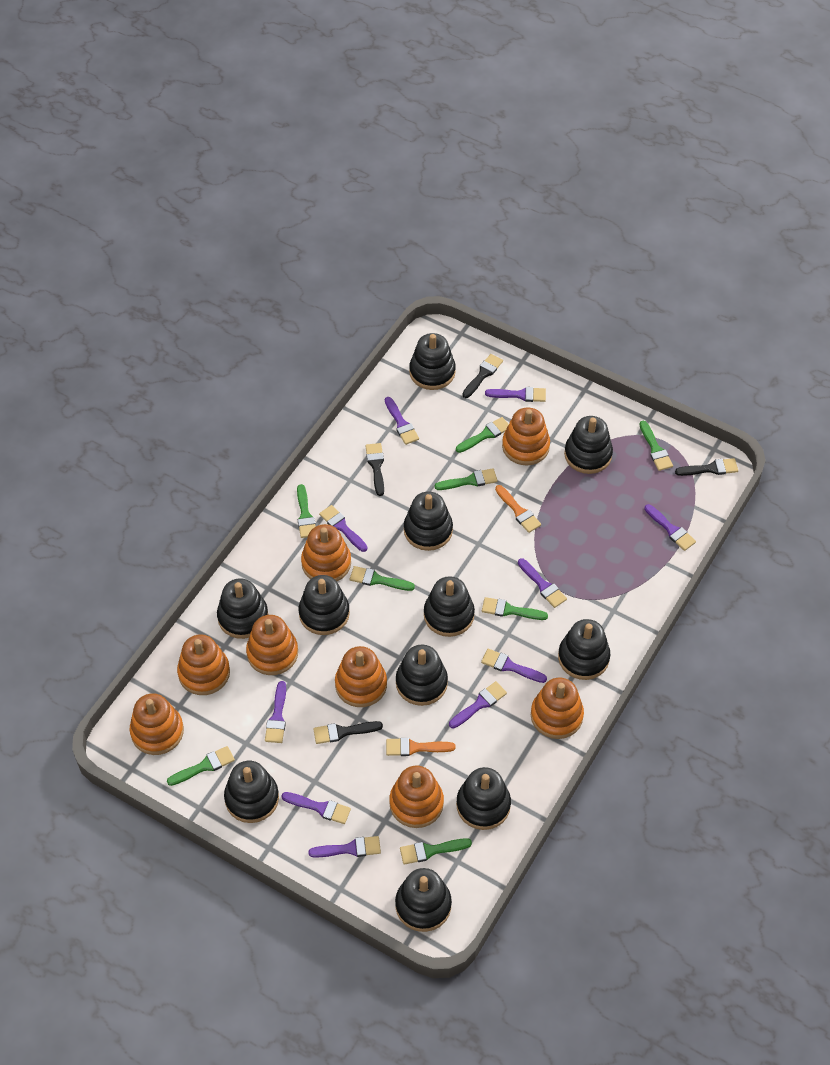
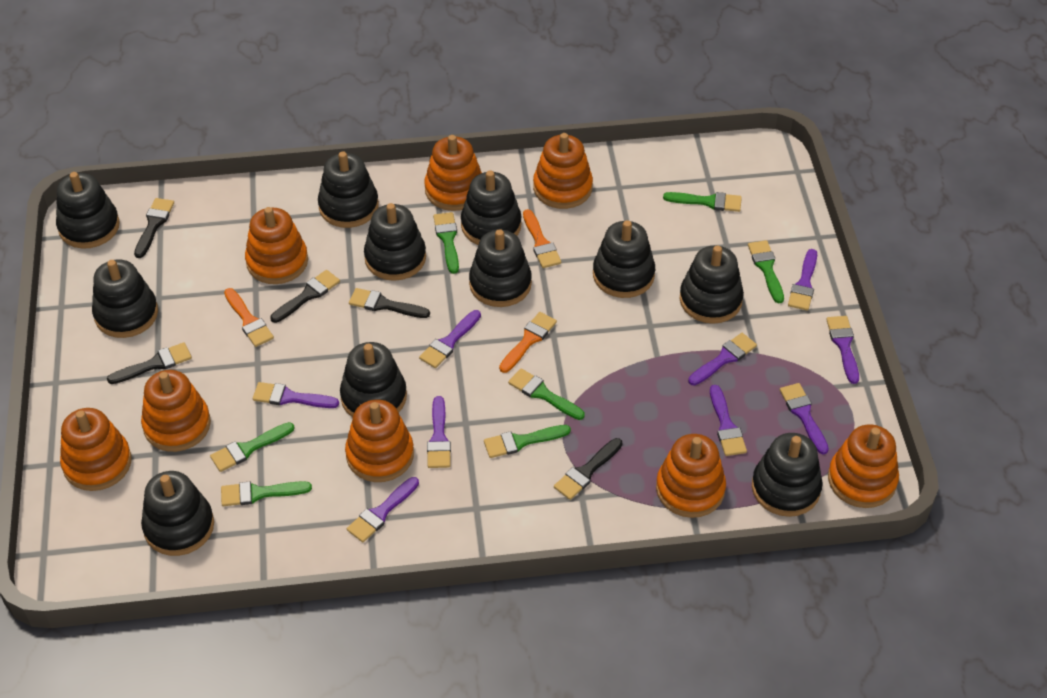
black brush: 4 -> 5
green brush: 8 -> 7
orange brush: 2 -> 3
purple brush: 10 -> 9

